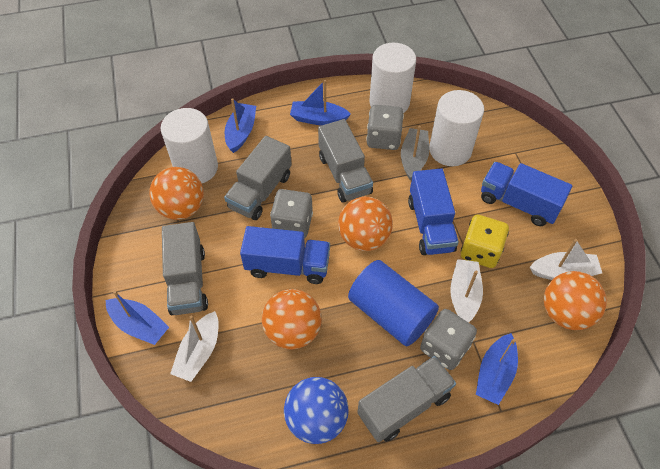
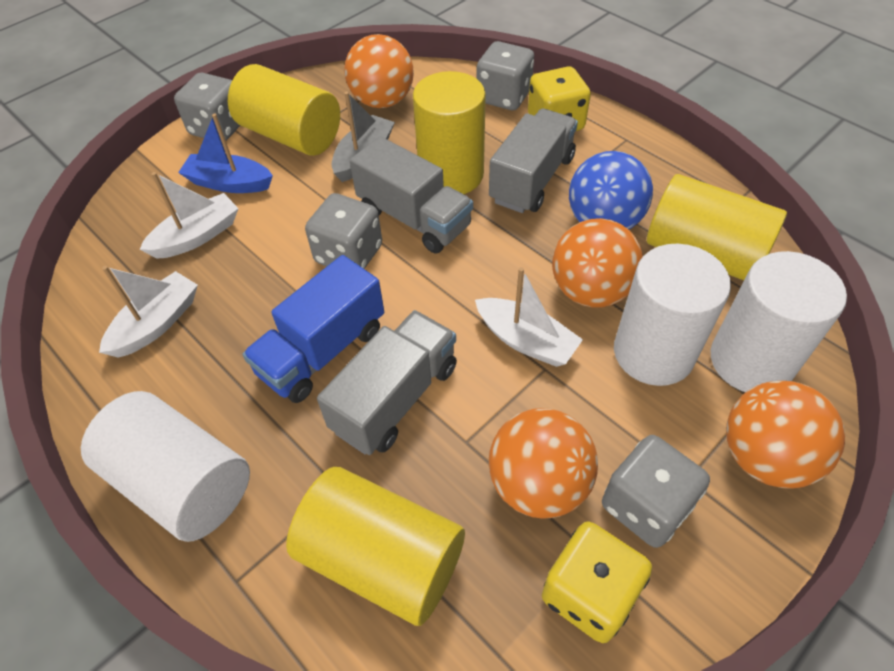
blue boat: 4 -> 1
blue cylinder: 1 -> 0
blue truck: 3 -> 1
grey dice: 3 -> 4
grey truck: 4 -> 3
yellow cylinder: 0 -> 4
yellow dice: 1 -> 2

